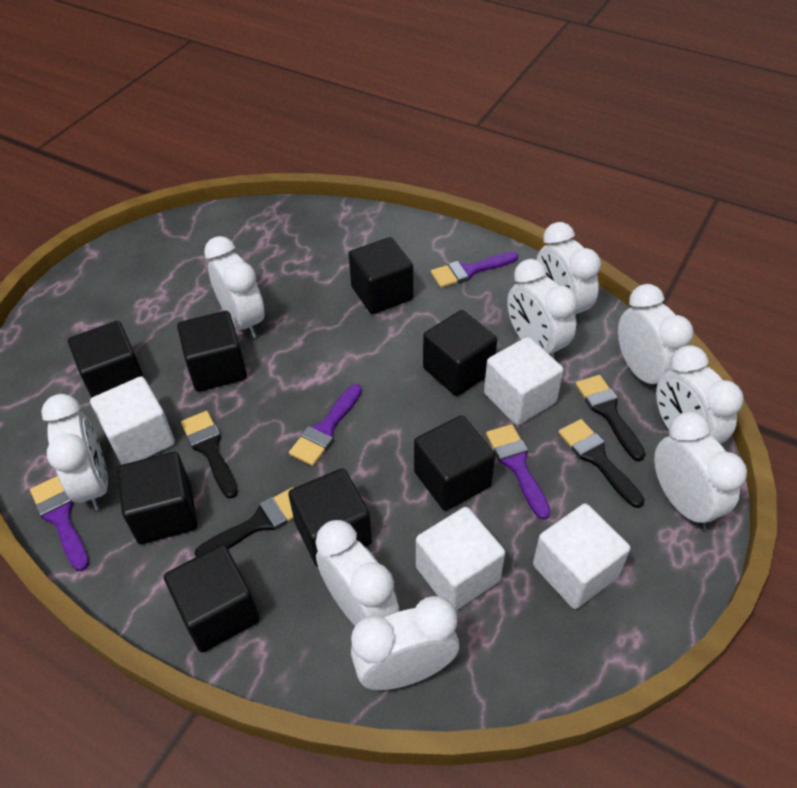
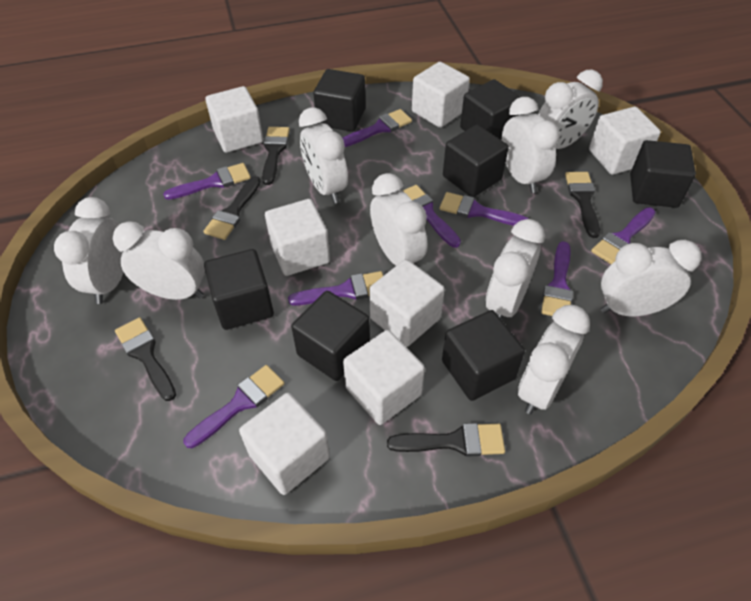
black brush: 4 -> 5
black cube: 8 -> 7
purple brush: 4 -> 8
white cube: 4 -> 7

